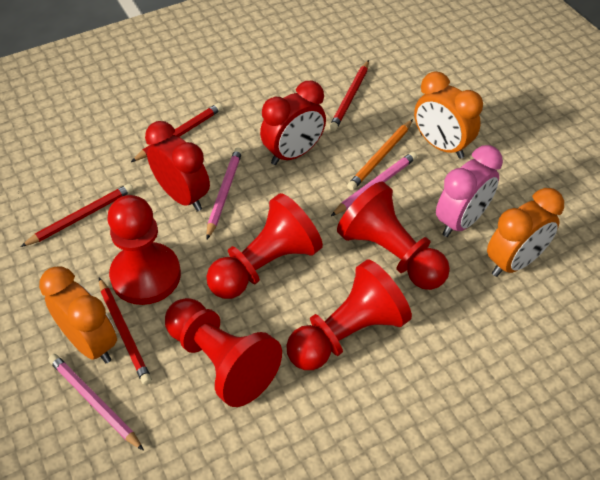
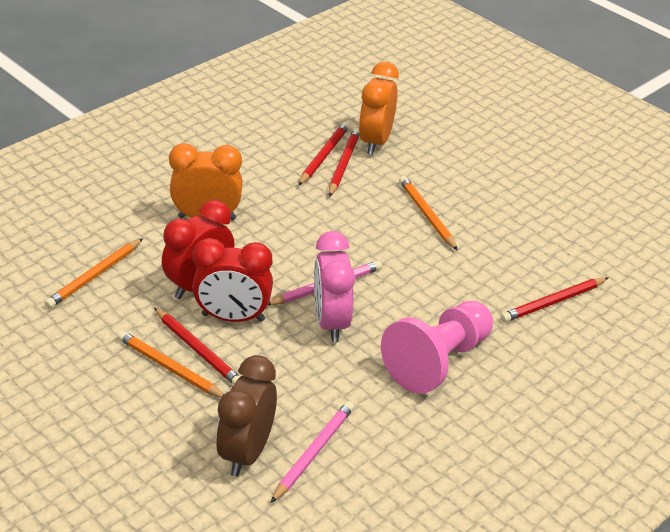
brown clock: 0 -> 1
orange clock: 3 -> 2
orange pencil: 1 -> 3
pink pawn: 0 -> 1
pink pencil: 3 -> 2
red pawn: 5 -> 0

